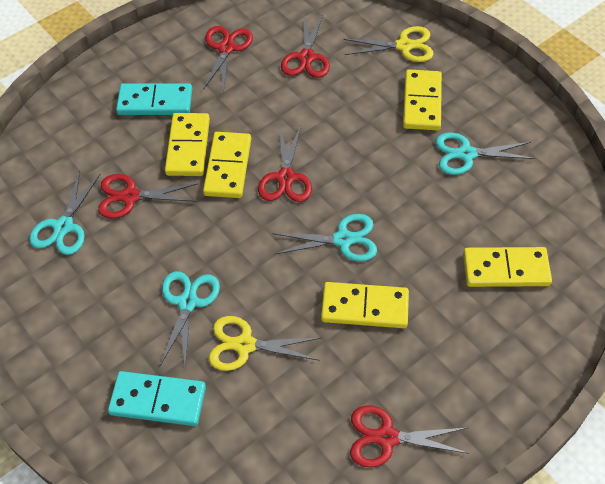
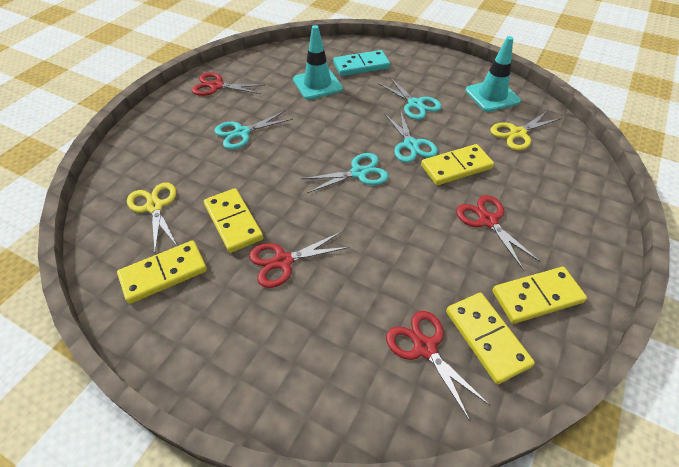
red scissors: 5 -> 4
turquoise domino: 2 -> 1
turquoise traffic cone: 0 -> 2

